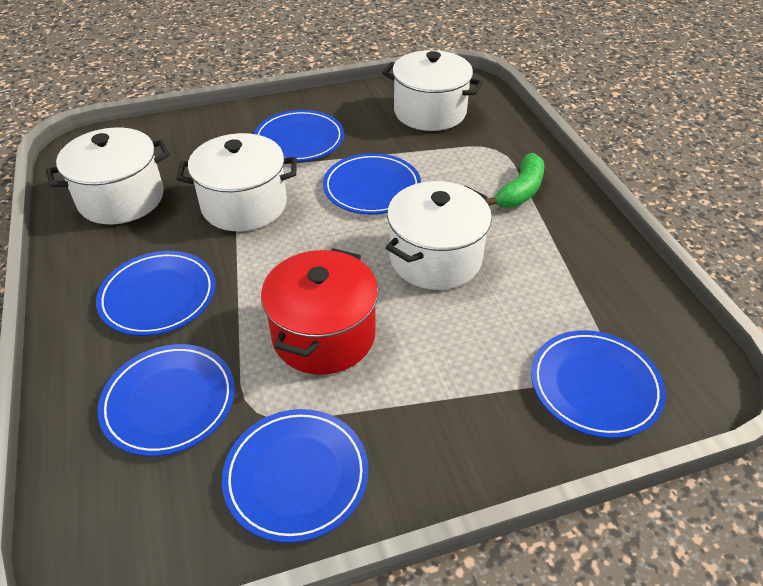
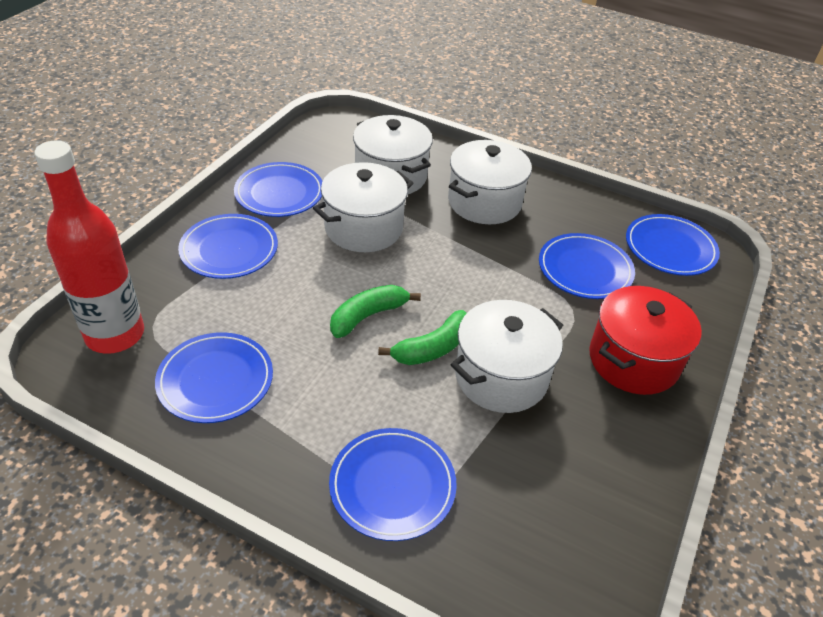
green banana: 1 -> 2
red bottle: 0 -> 1

